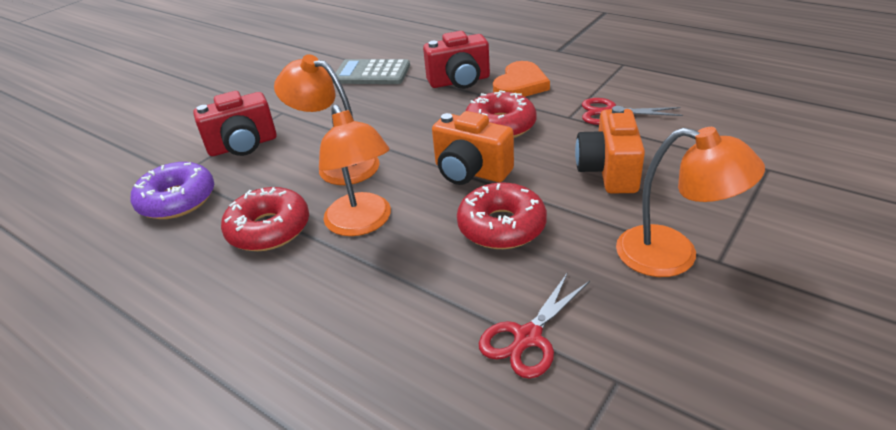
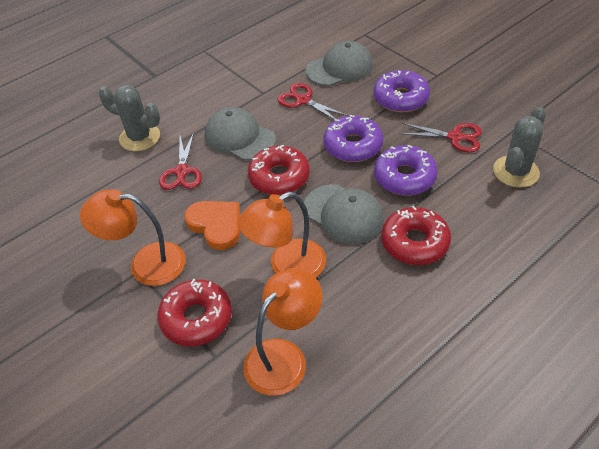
grey cactus: 0 -> 2
grey calculator: 1 -> 0
grey cap: 0 -> 3
orange camera: 2 -> 0
purple donut: 1 -> 3
red camera: 2 -> 0
red scissors: 2 -> 3

